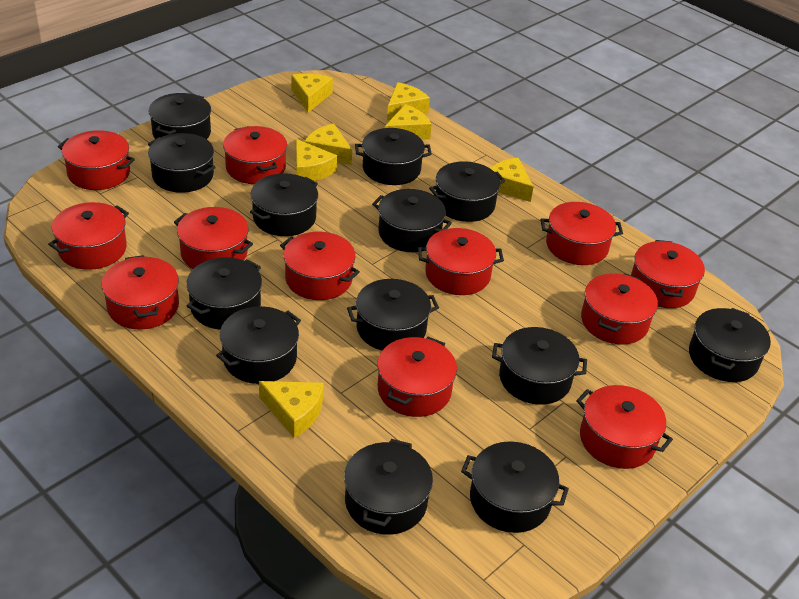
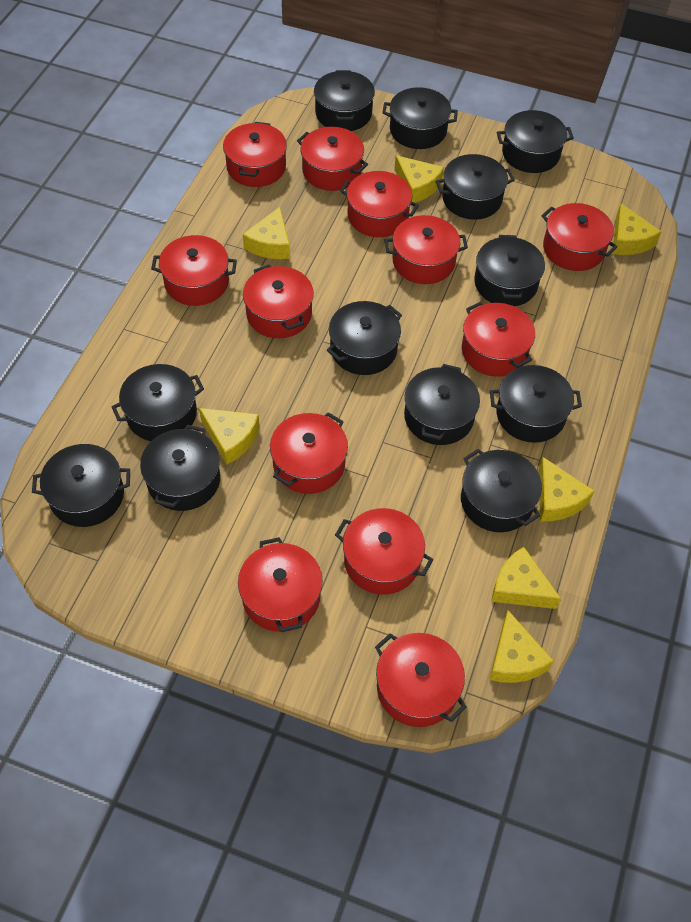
black pot: 13 -> 12

